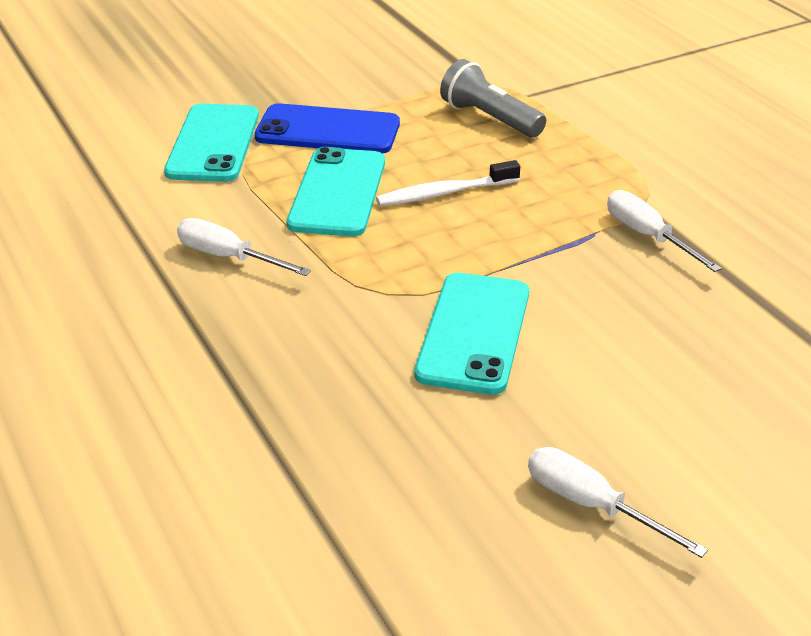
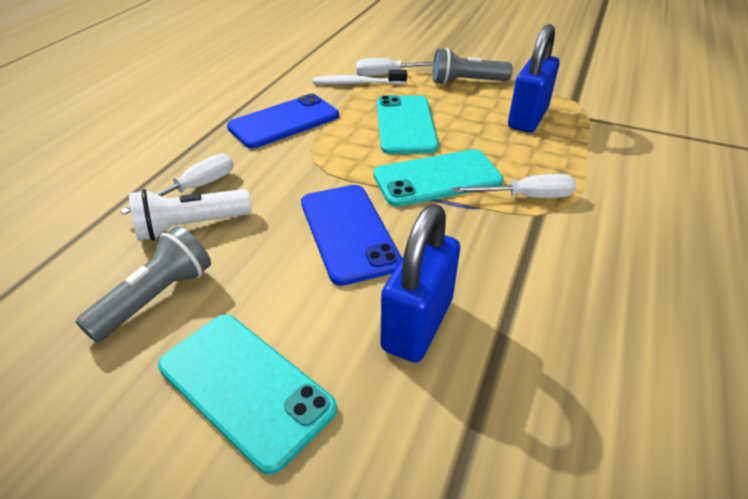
blue padlock: 0 -> 2
blue phone: 1 -> 2
grey flashlight: 1 -> 2
white flashlight: 0 -> 1

